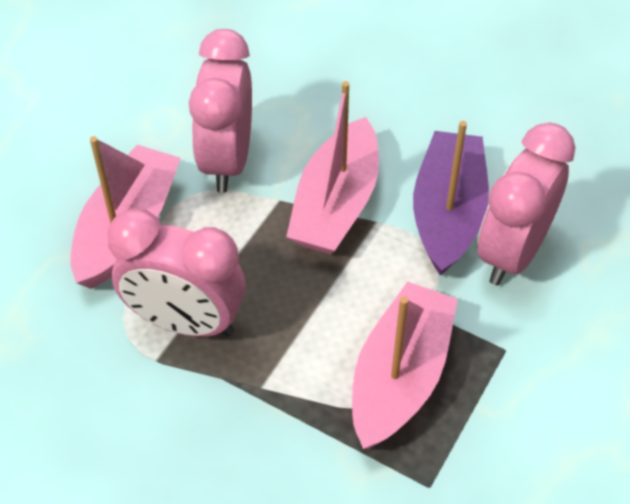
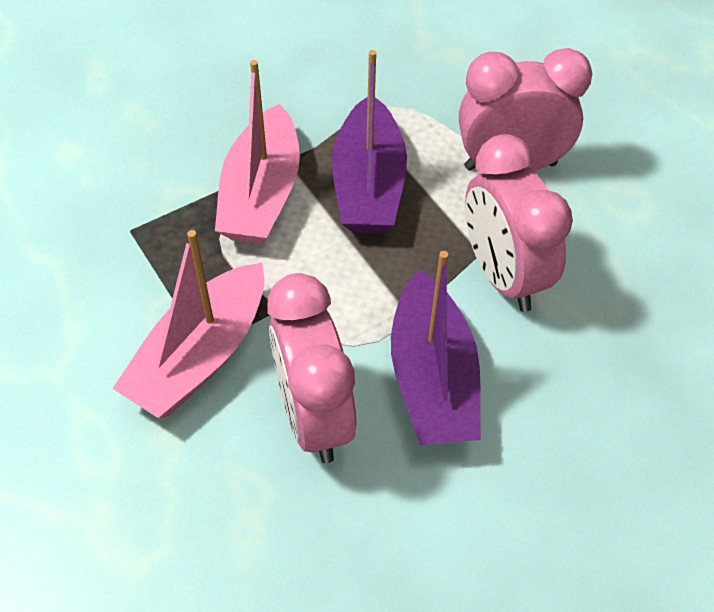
pink boat: 3 -> 2
purple boat: 1 -> 2

